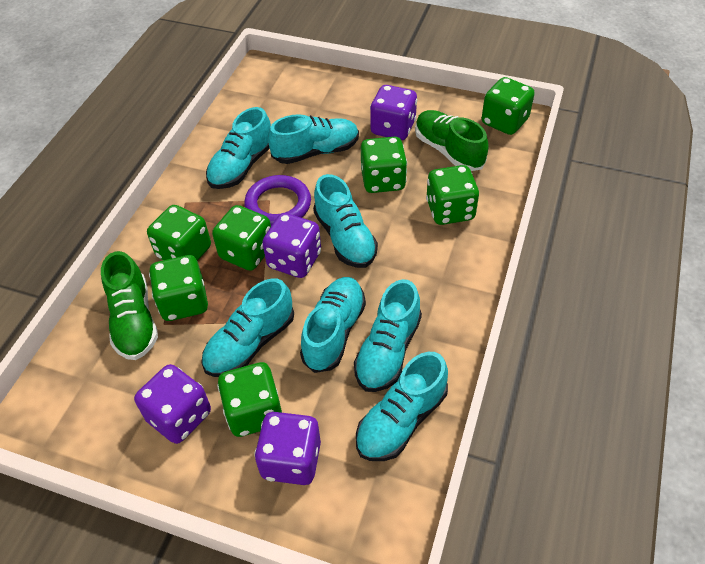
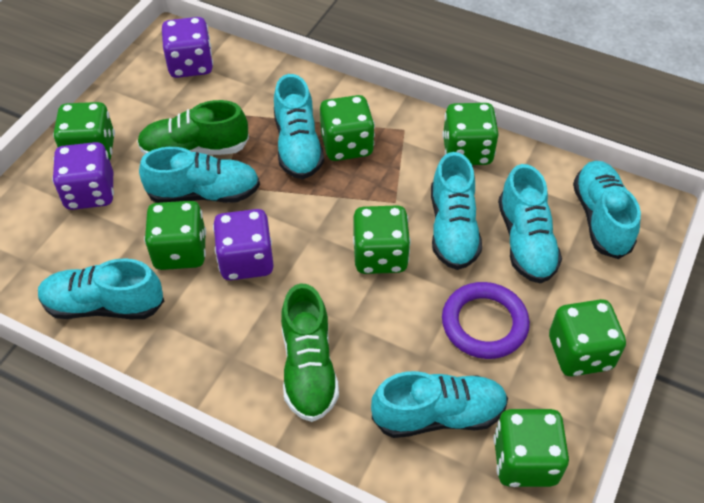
purple dice: 4 -> 3

